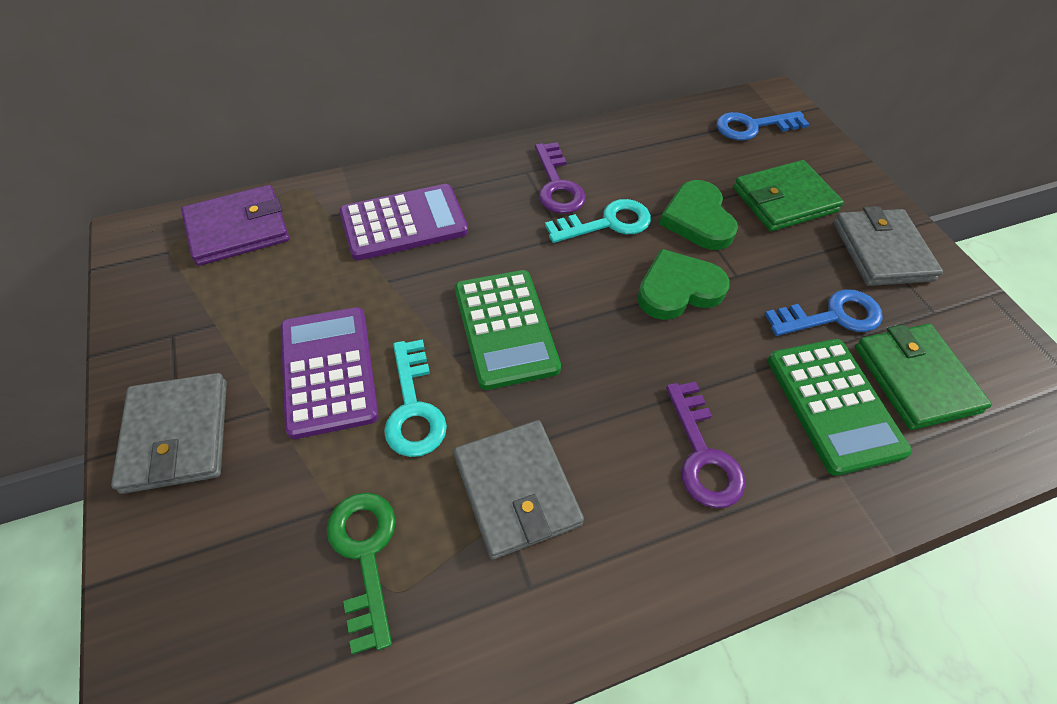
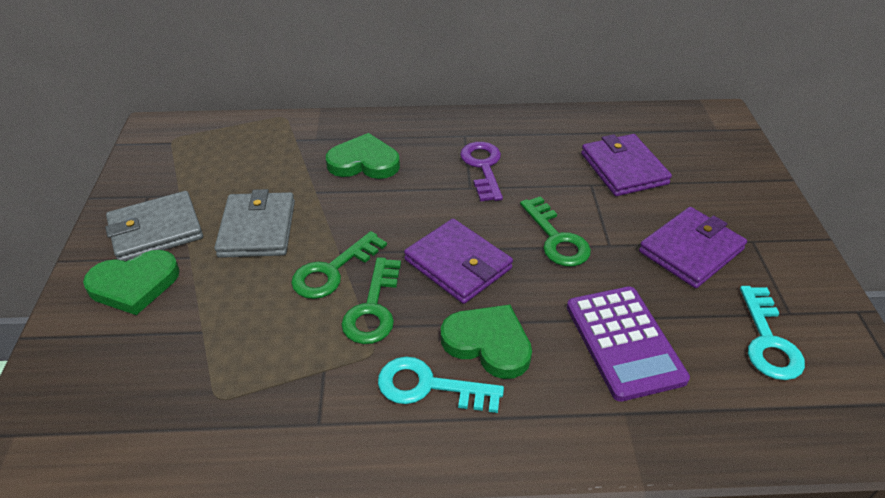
blue key: 2 -> 0
green calculator: 2 -> 0
green heart: 2 -> 3
green key: 1 -> 3
green wallet: 2 -> 0
grey wallet: 3 -> 2
purple calculator: 2 -> 1
purple key: 2 -> 1
purple wallet: 1 -> 3

